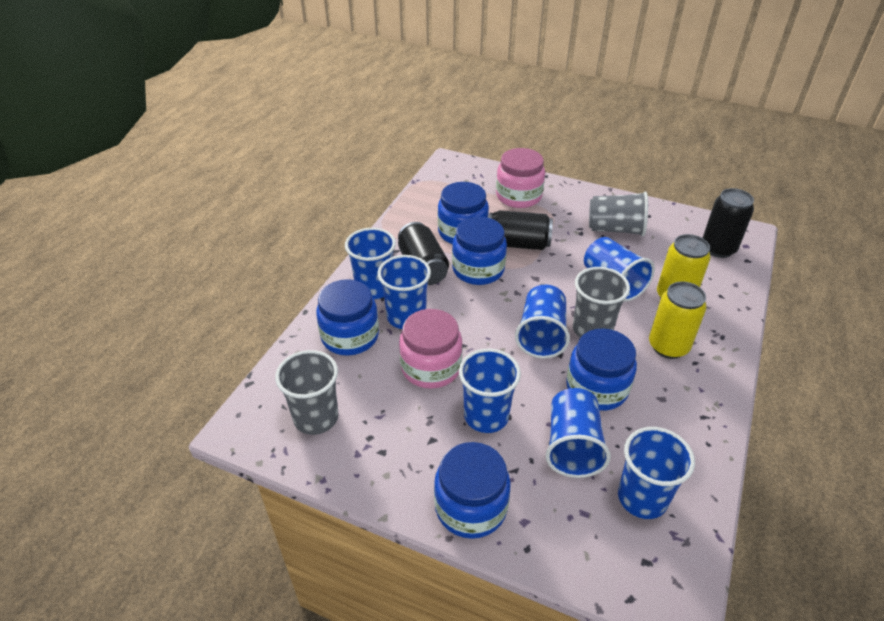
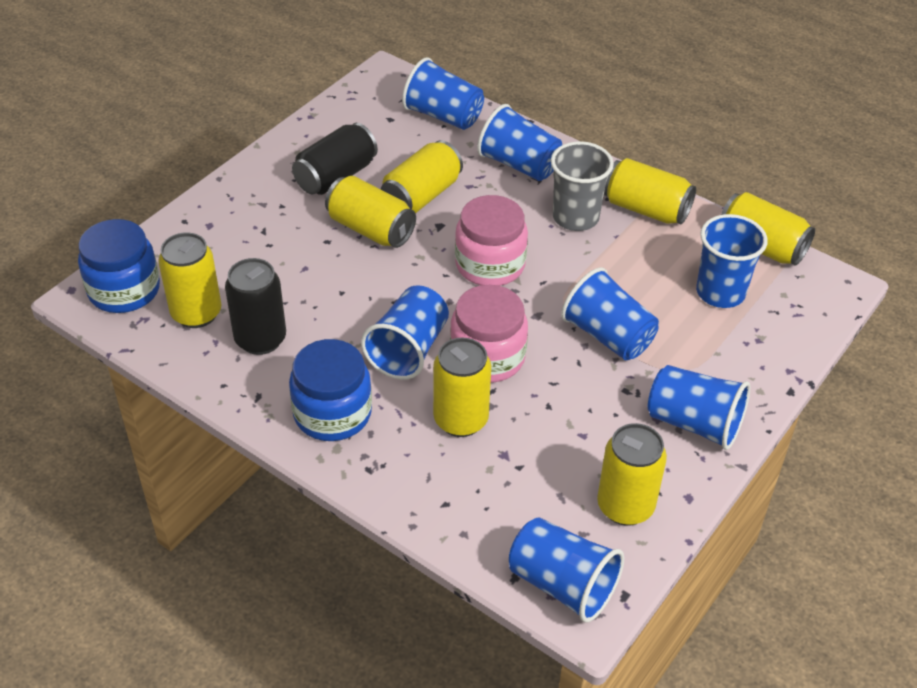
black can: 3 -> 2
blue jar: 5 -> 2
grey cup: 3 -> 1
yellow can: 2 -> 7

